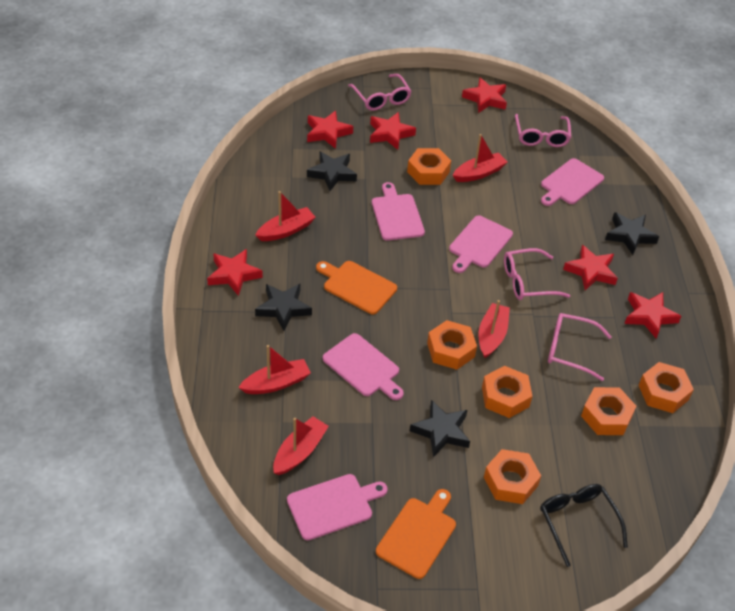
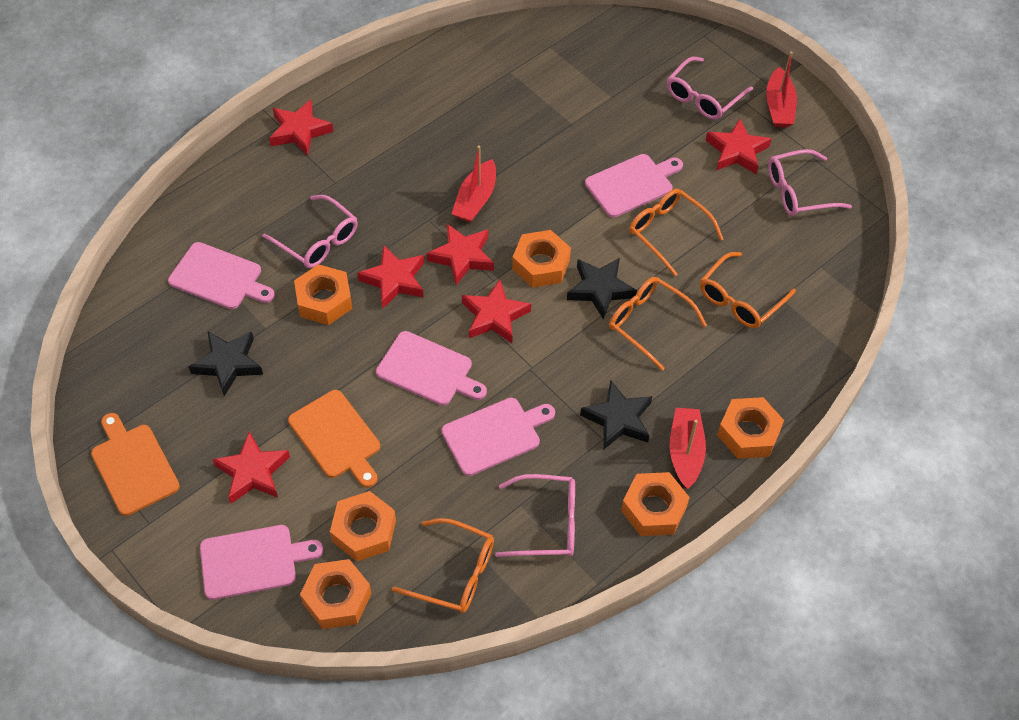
black glasses: 1 -> 0
black star: 4 -> 3
orange glasses: 0 -> 4
red boat: 5 -> 3

